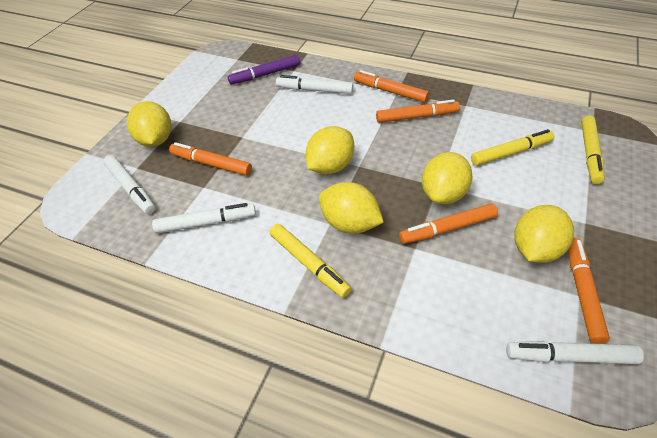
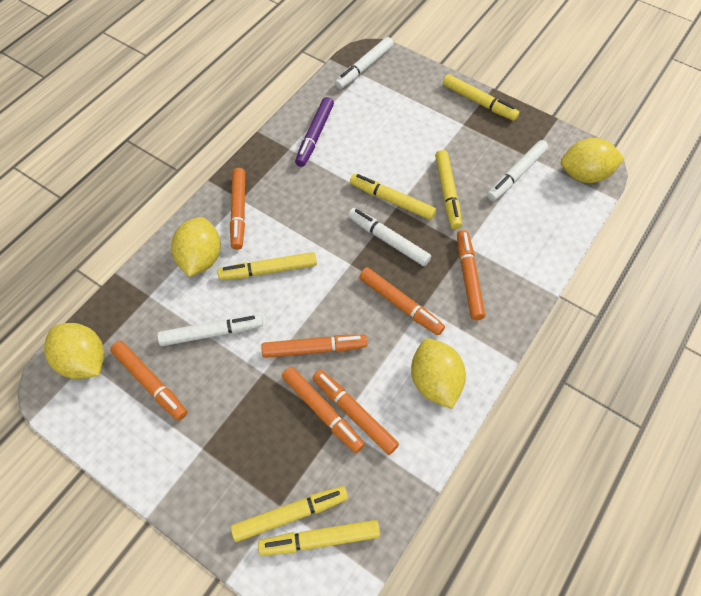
orange marker: 5 -> 7
yellow lemon: 5 -> 4
yellow marker: 3 -> 6

